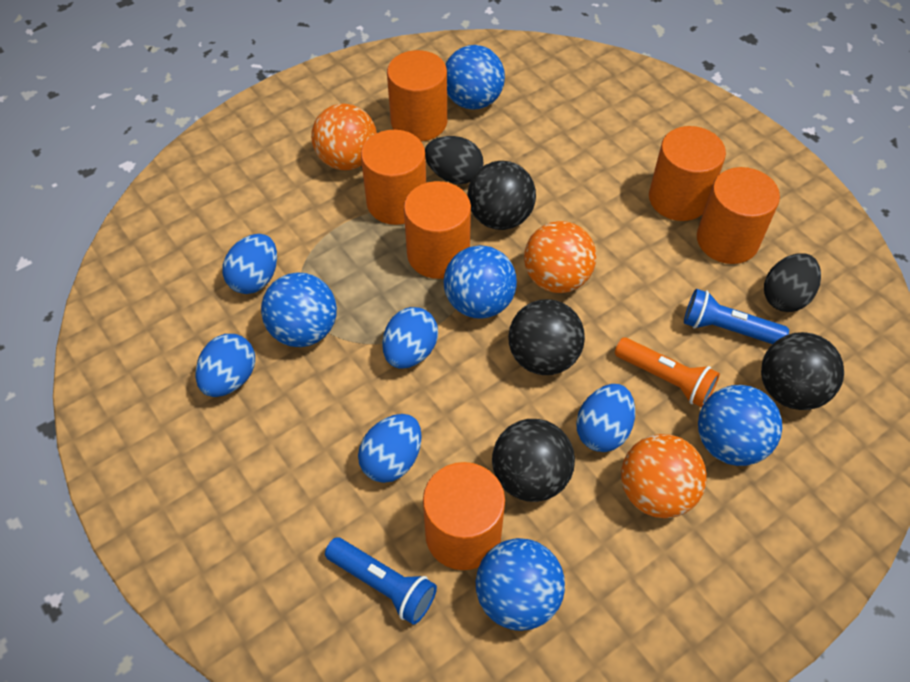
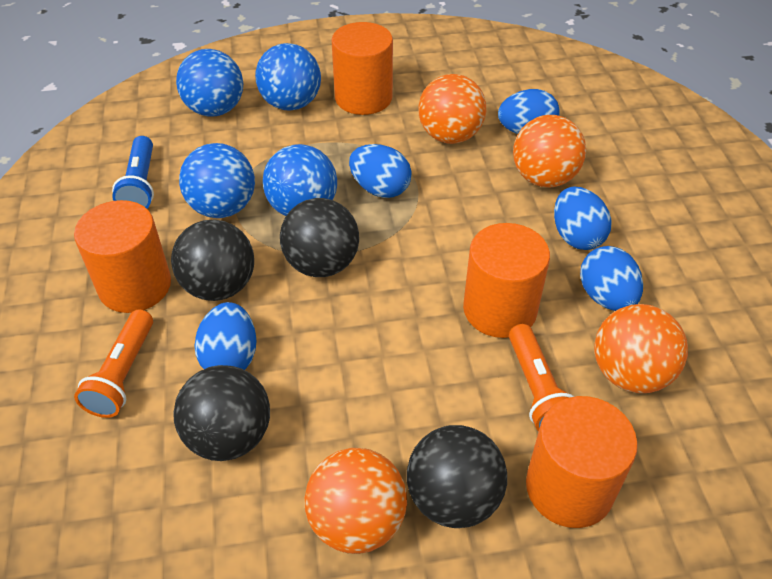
black egg: 2 -> 0
blue ball: 5 -> 4
blue flashlight: 2 -> 1
orange ball: 3 -> 4
orange cylinder: 6 -> 4
orange flashlight: 1 -> 2

